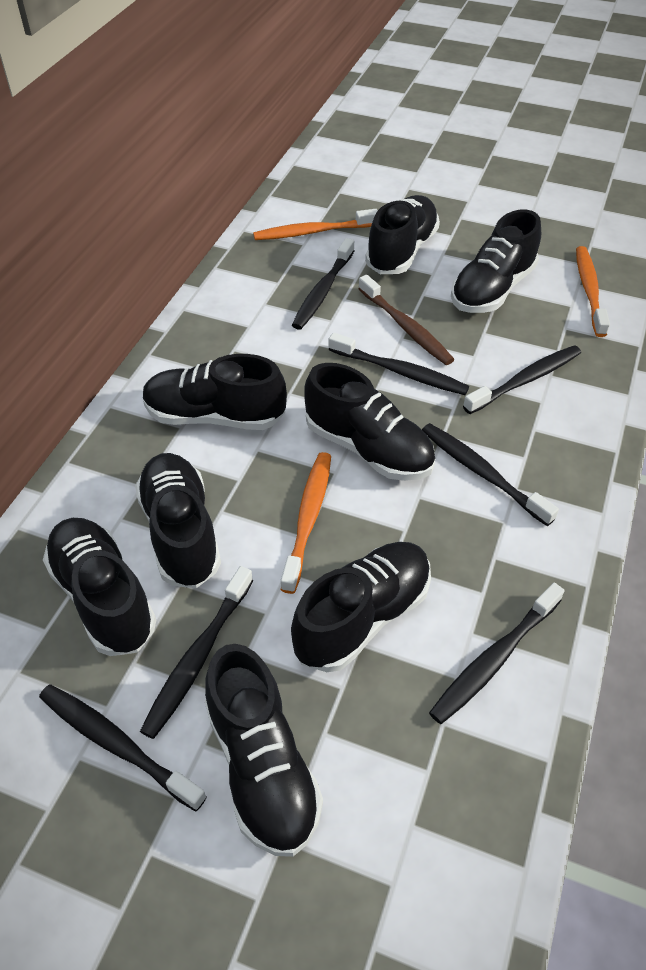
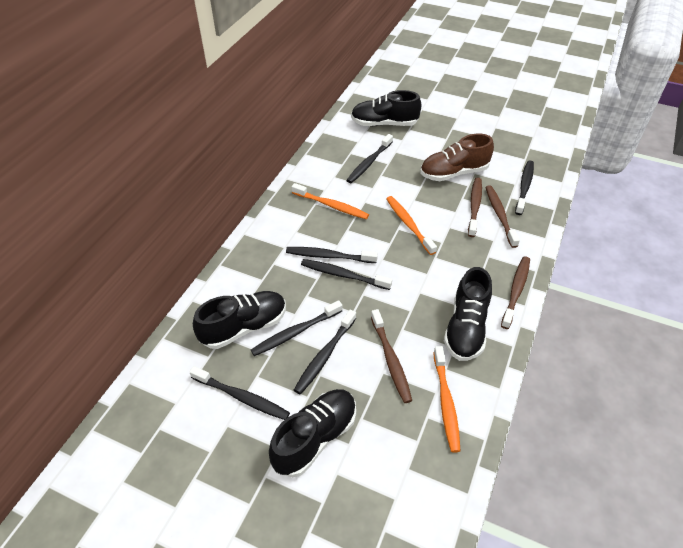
black shoe: 8 -> 4
brown shoe: 0 -> 1
brown toothbrush: 1 -> 4

